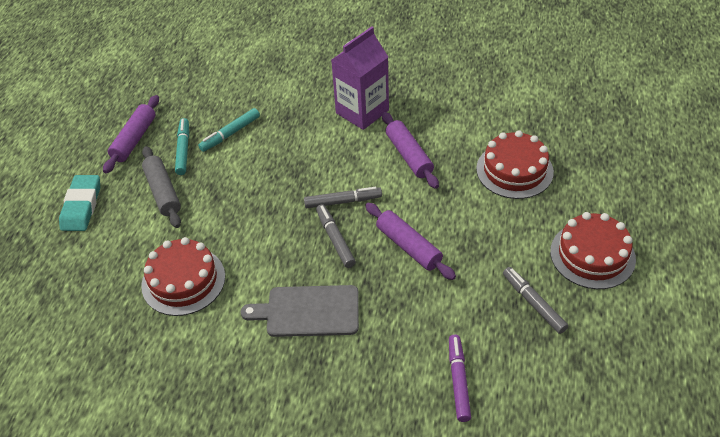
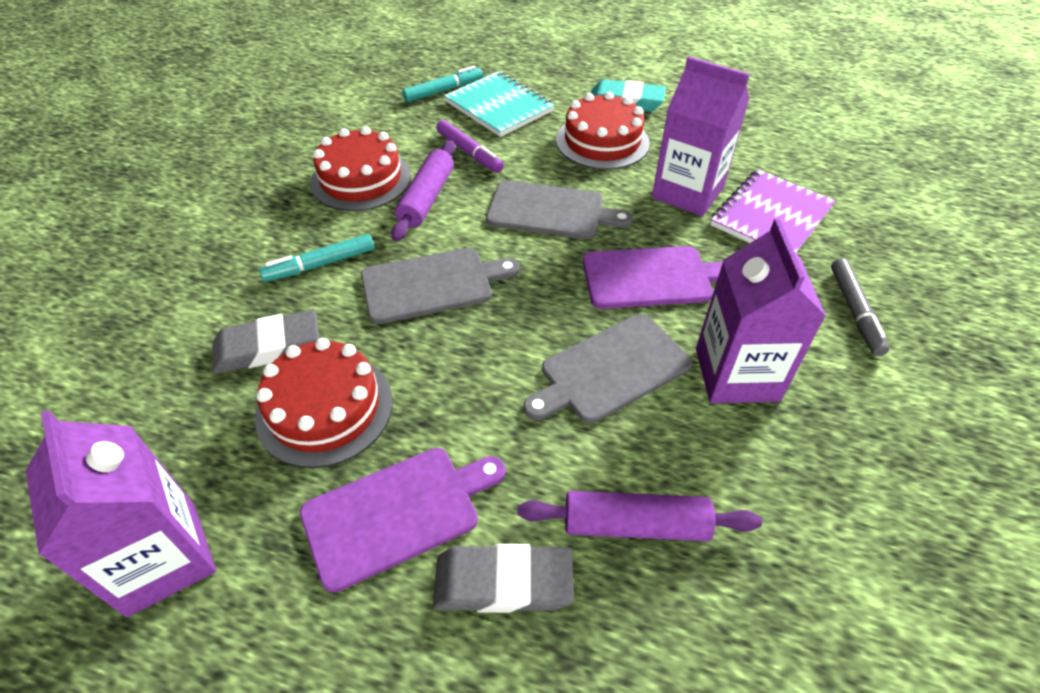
grey cutting board: 1 -> 3
grey eraser: 0 -> 2
grey marker: 3 -> 1
grey rolling pin: 1 -> 0
purple carton: 1 -> 3
purple cutting board: 0 -> 2
purple notebook: 0 -> 1
purple rolling pin: 3 -> 2
turquoise notebook: 0 -> 1

